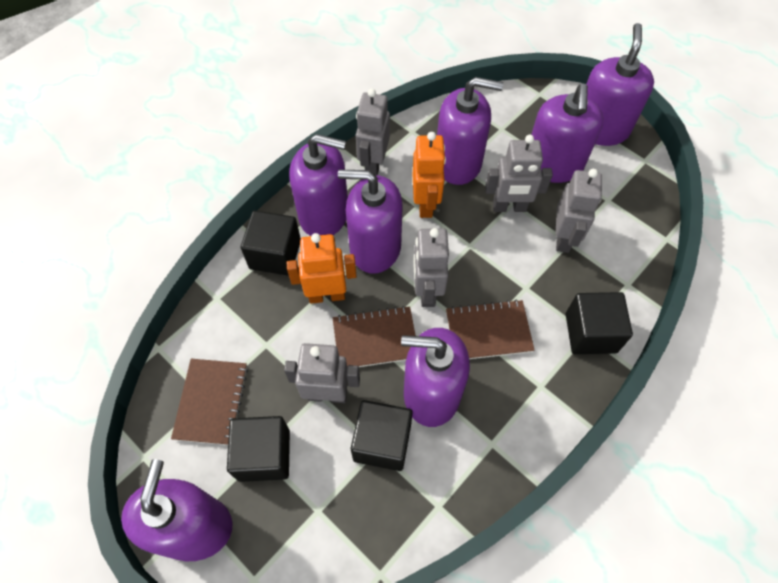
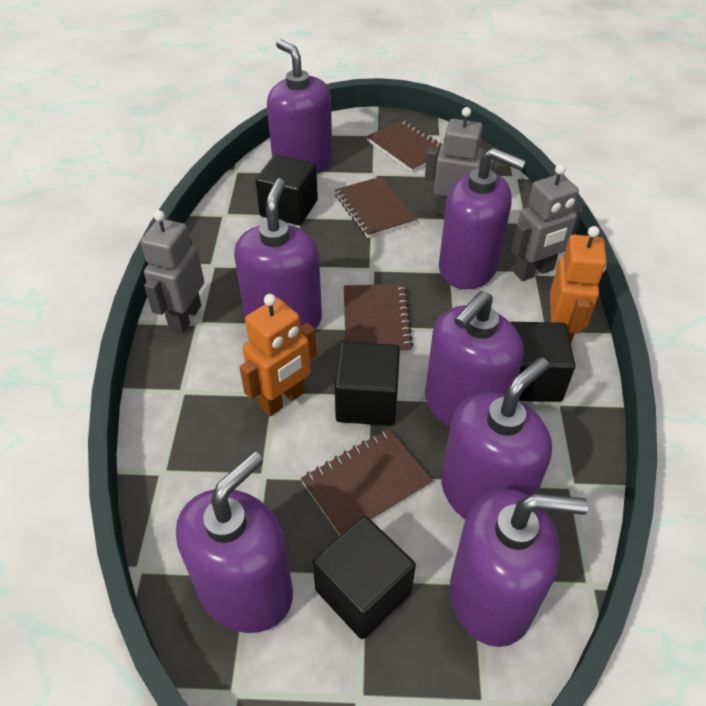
brown notebook: 3 -> 4
grey robot: 5 -> 3

